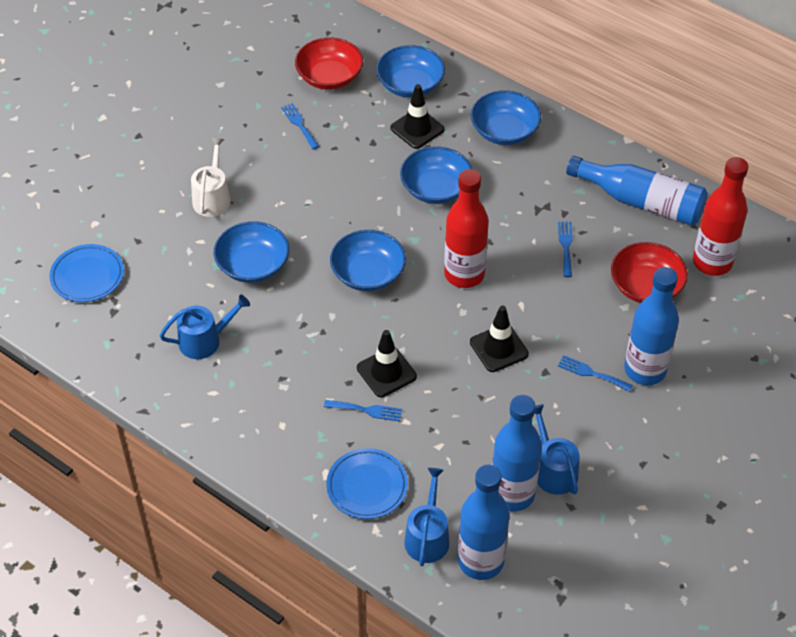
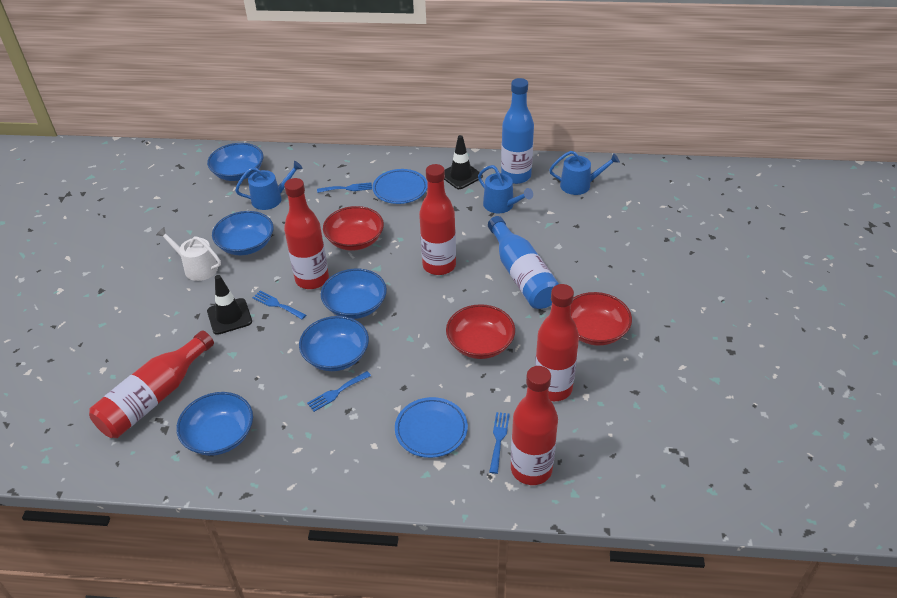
black traffic cone: 3 -> 2
blue bottle: 4 -> 2
red bottle: 2 -> 5
red bowl: 2 -> 3

